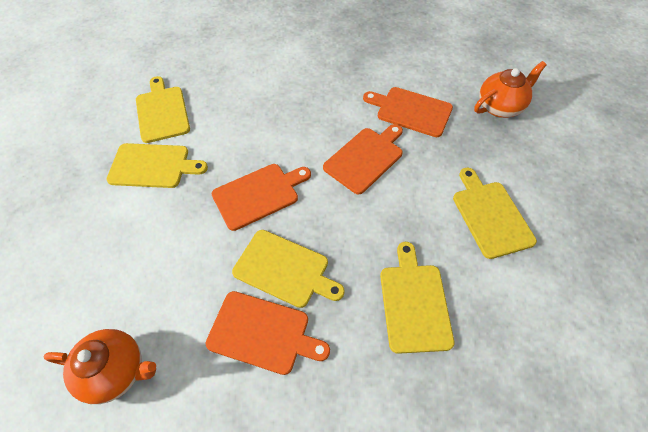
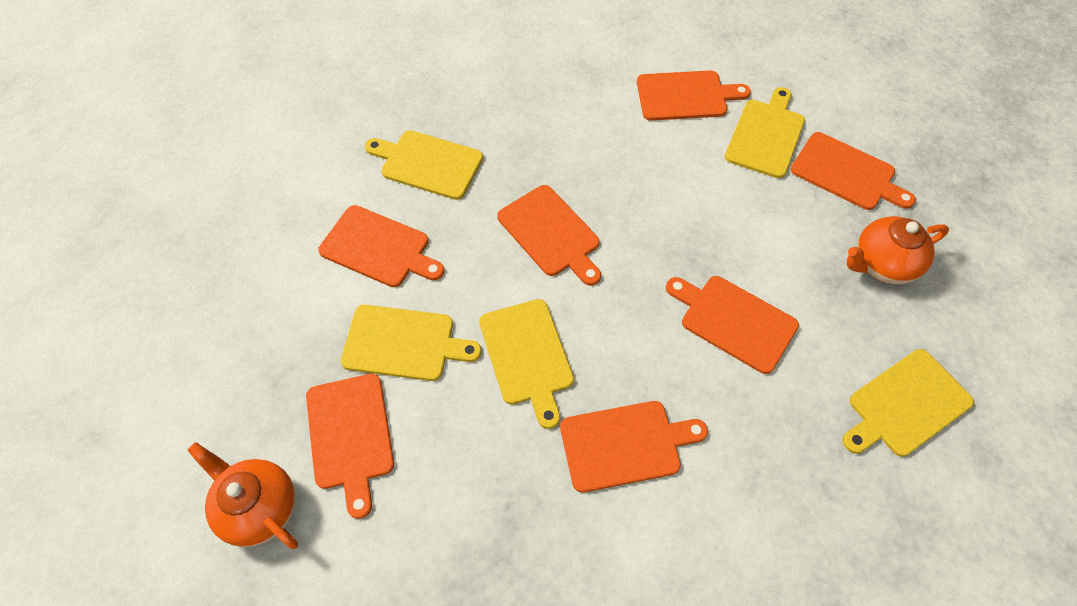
orange cutting board: 4 -> 7

